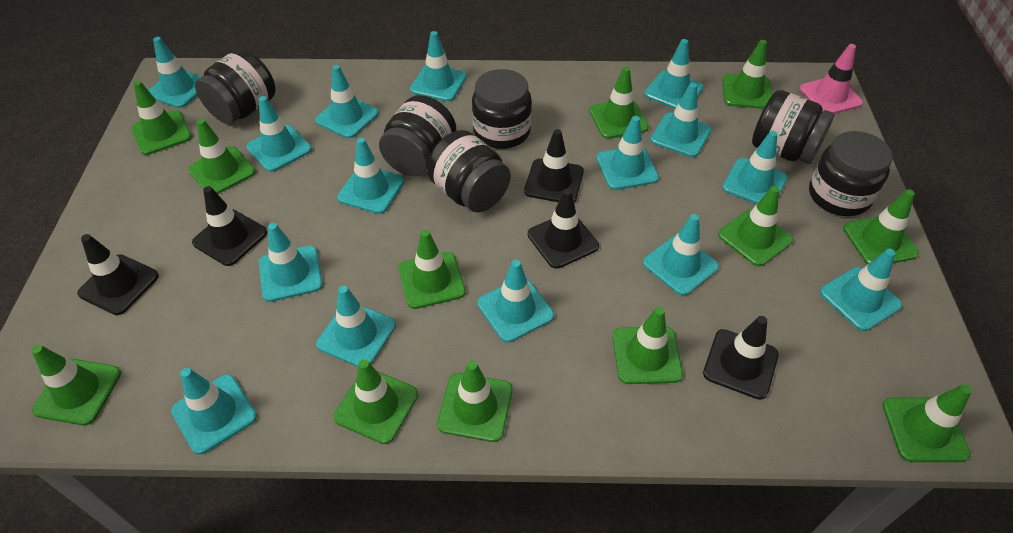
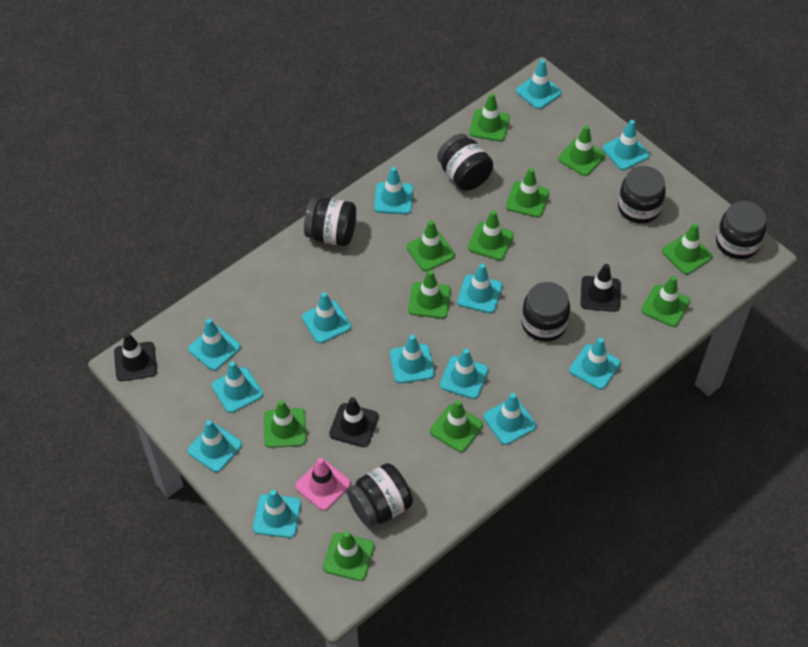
black traffic cone: 5 -> 3
green traffic cone: 12 -> 11
turquoise traffic cone: 15 -> 13

